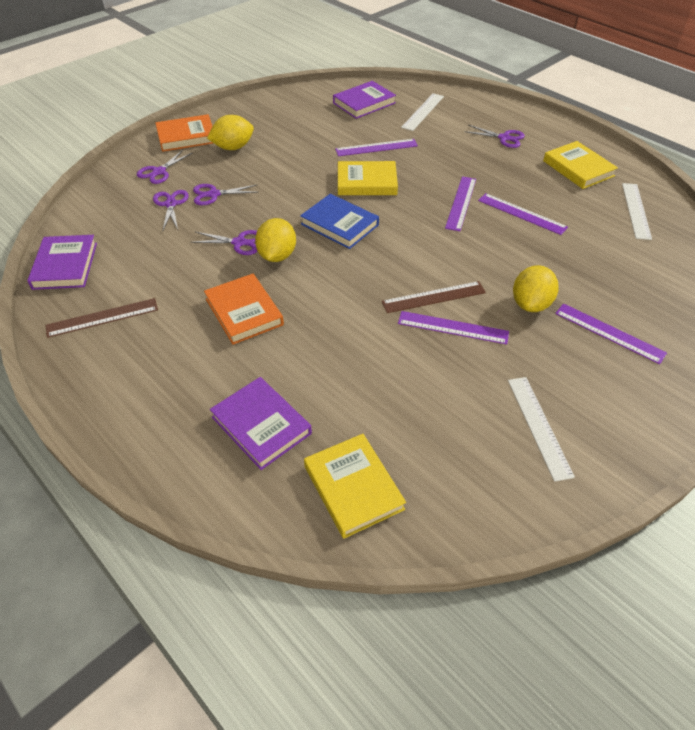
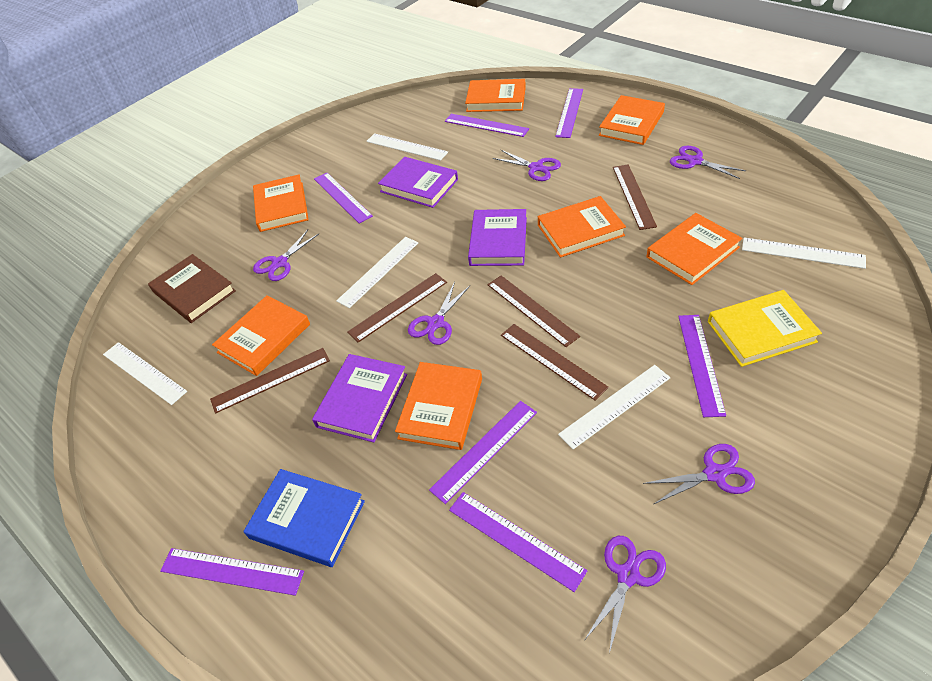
brown book: 0 -> 1
brown ruler: 2 -> 5
orange book: 2 -> 7
purple ruler: 5 -> 7
purple scissors: 5 -> 6
white ruler: 3 -> 5
yellow book: 3 -> 1
yellow lemon: 3 -> 0

